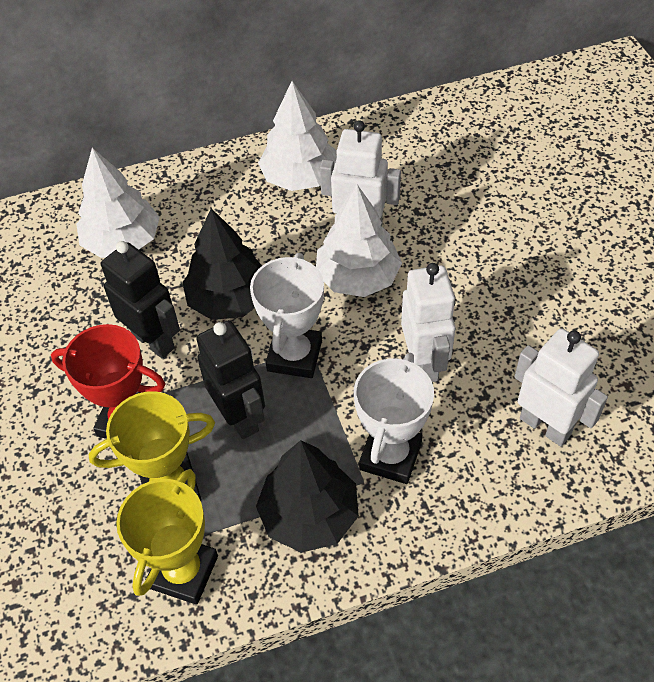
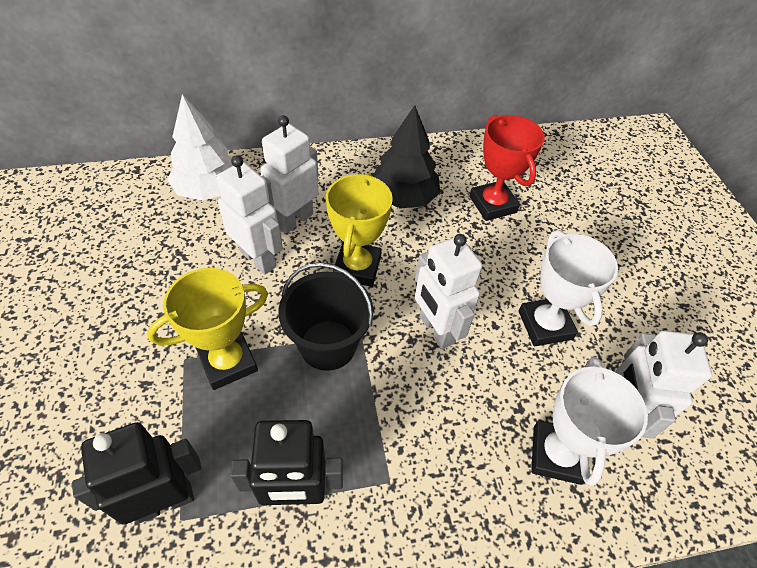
black bucket: 0 -> 1
black tree: 2 -> 1
white robot: 3 -> 4
white tree: 3 -> 1

